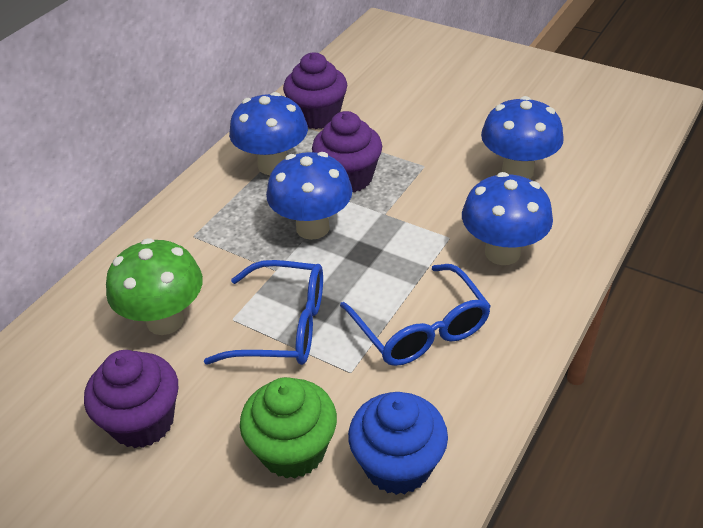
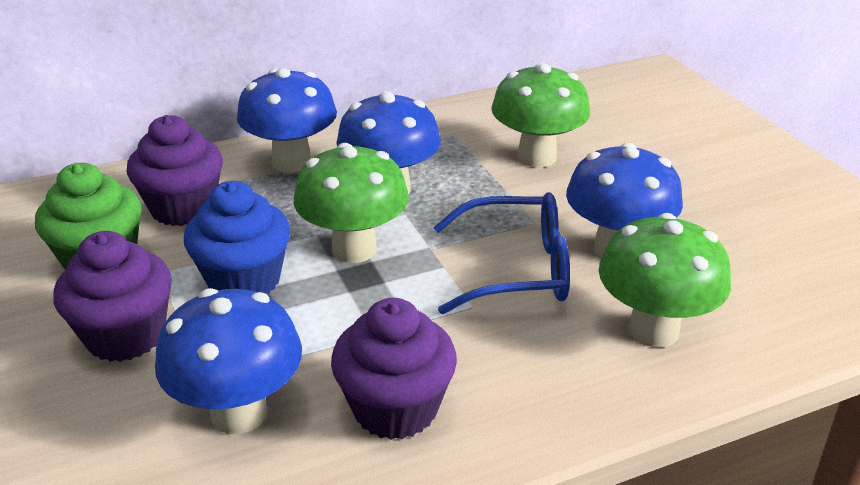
blue glasses: 2 -> 1
green mushroom: 1 -> 3

